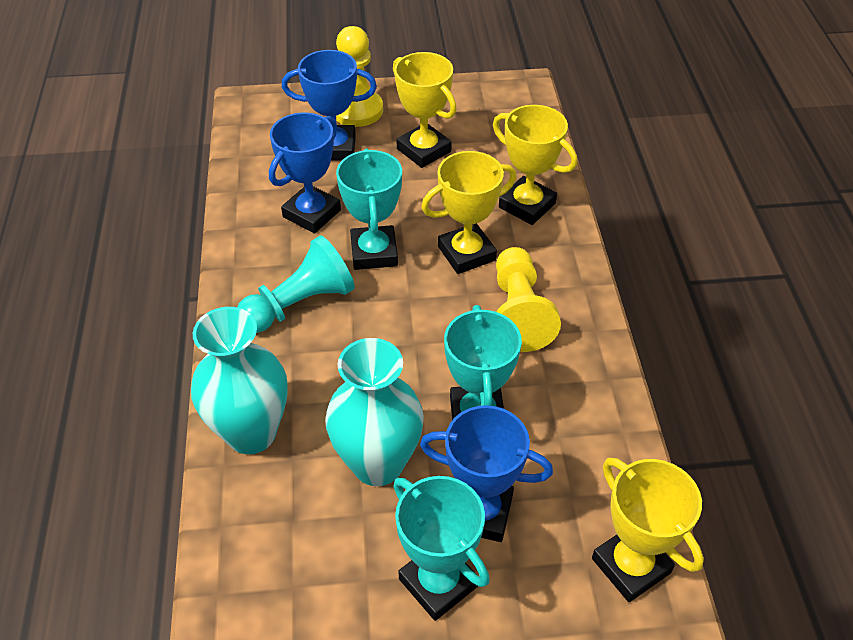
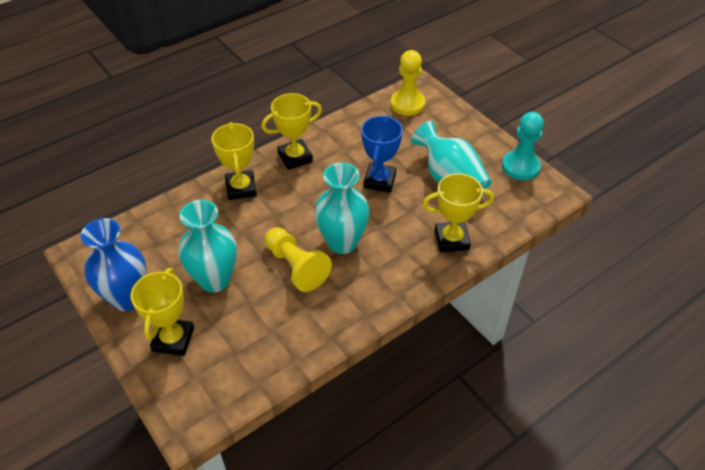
blue trophy: 3 -> 1
blue vase: 0 -> 1
turquoise trophy: 3 -> 0
turquoise vase: 2 -> 3

